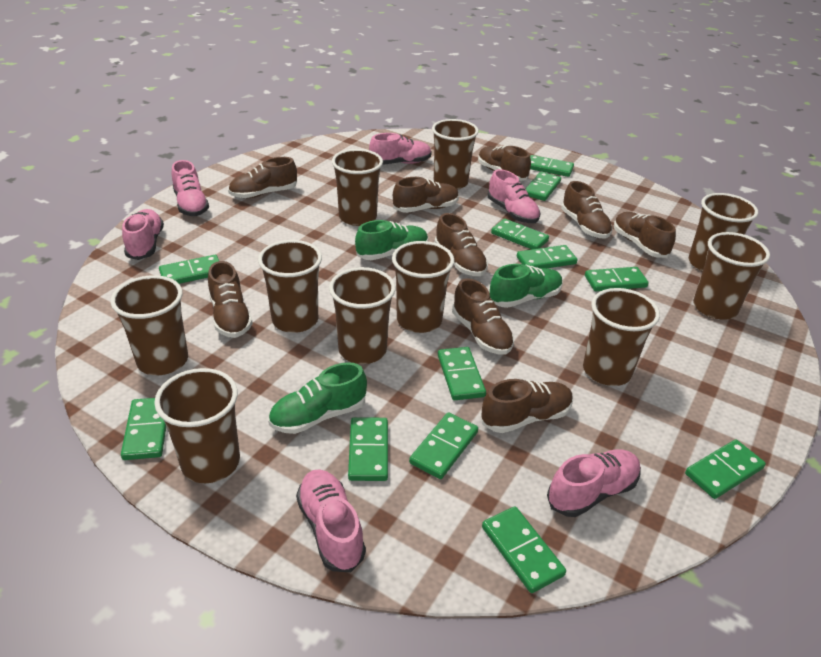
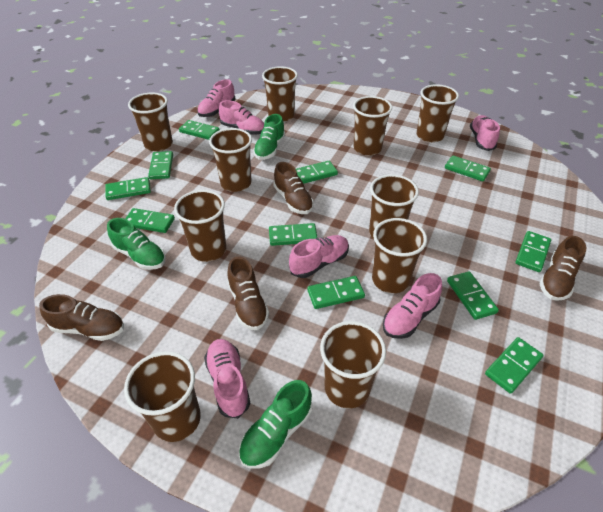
brown shoe: 9 -> 4
green domino: 12 -> 11

